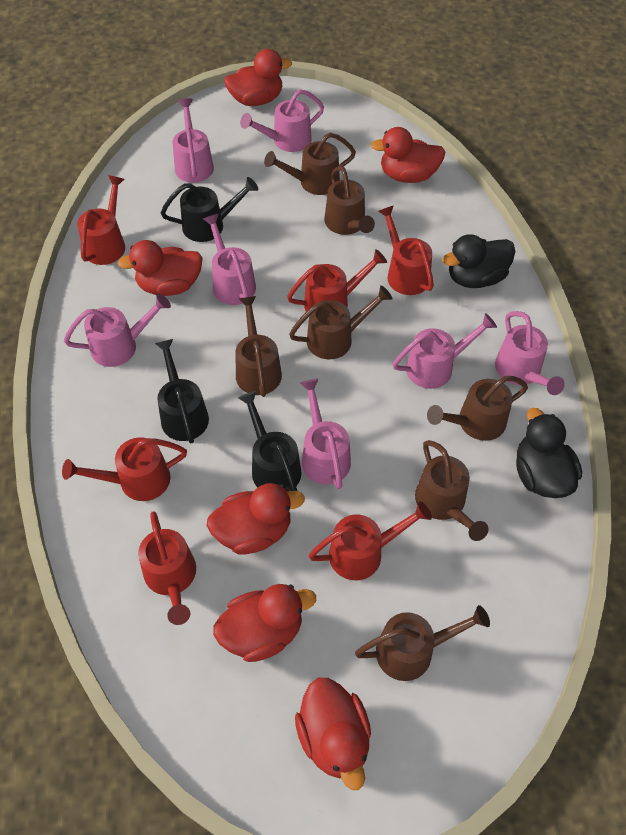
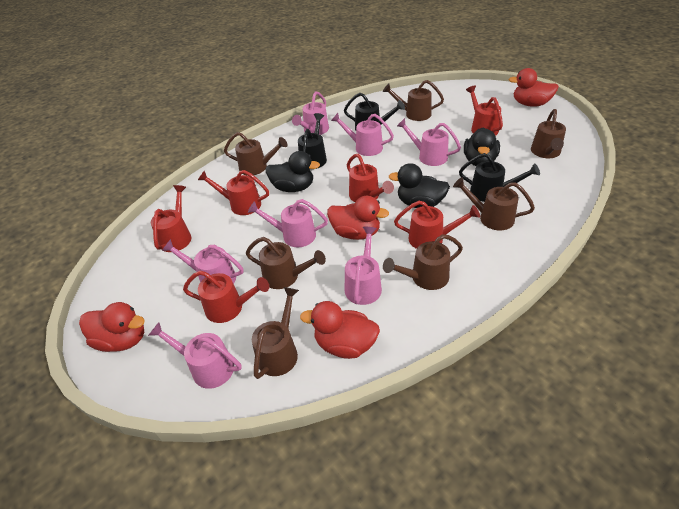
black duck: 2 -> 3
red duck: 6 -> 4

